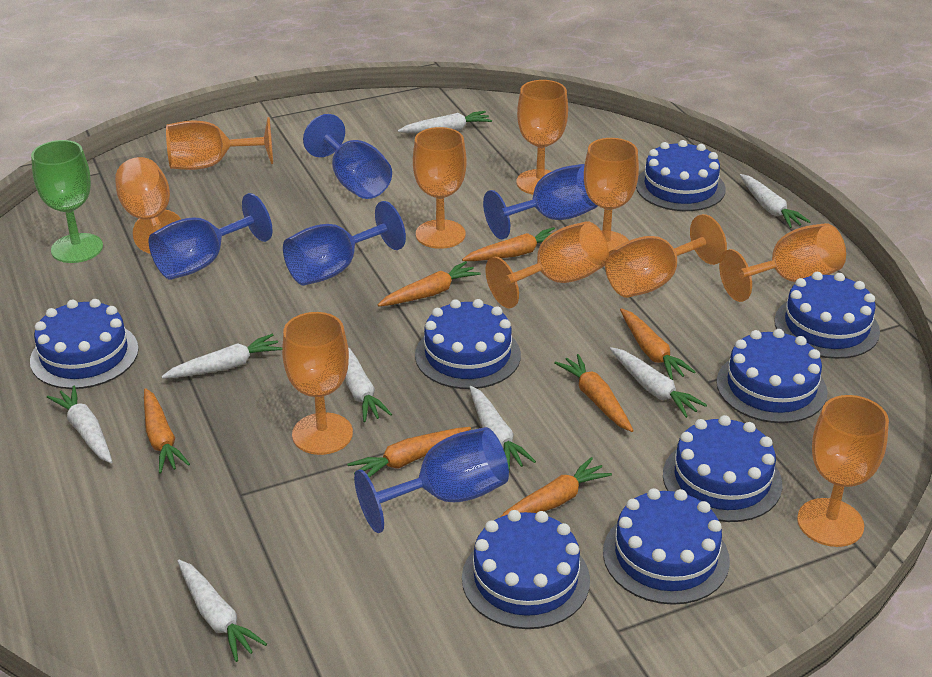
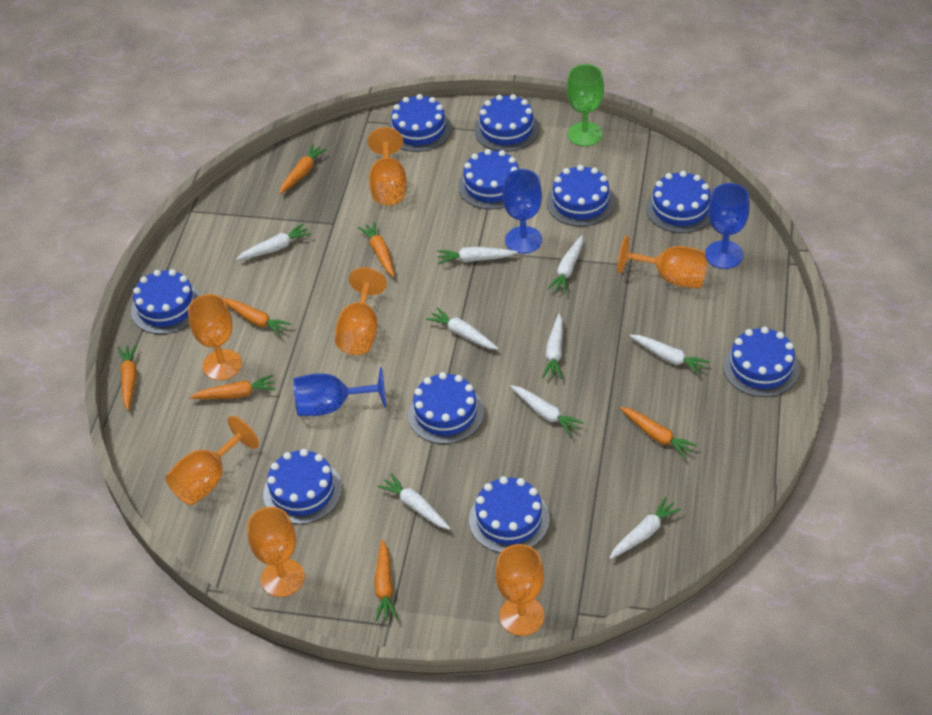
blue cake: 8 -> 10
blue goblet: 5 -> 3
orange goblet: 10 -> 7
white carrot: 8 -> 9

